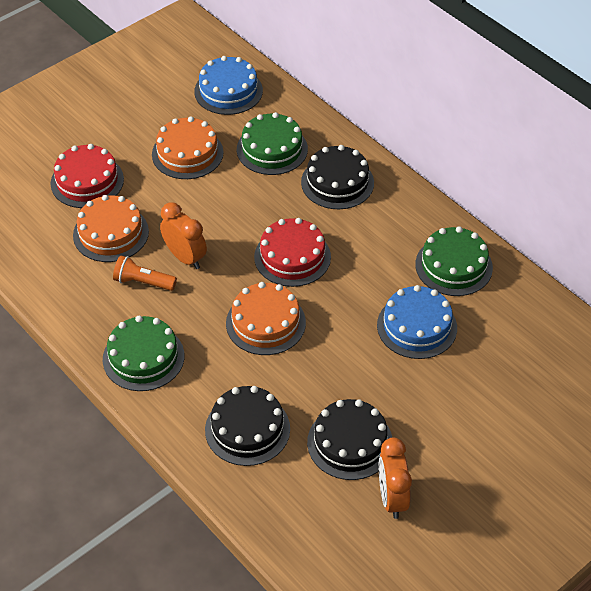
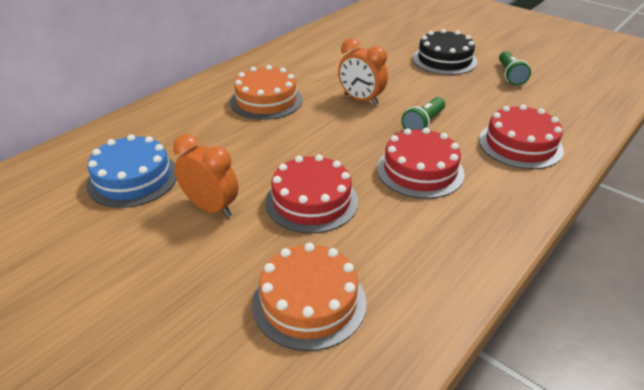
black cake: 3 -> 1
blue cake: 2 -> 1
green cake: 3 -> 0
green flashlight: 0 -> 2
orange cake: 3 -> 2
orange flashlight: 1 -> 0
red cake: 2 -> 3

